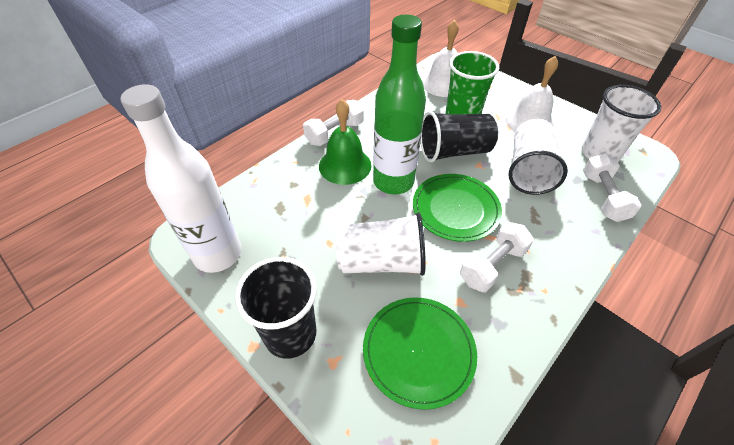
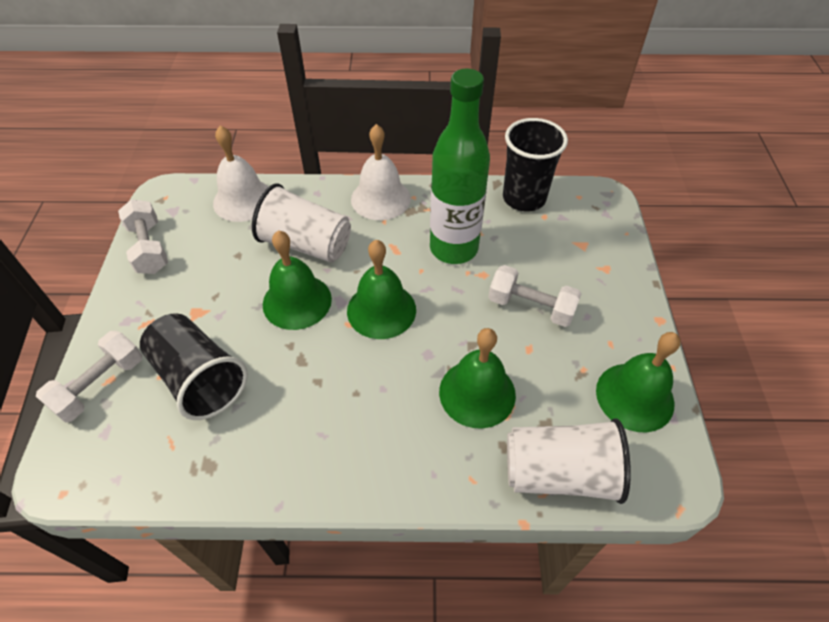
green bell: 1 -> 4
green cup: 1 -> 0
green plate: 2 -> 0
white bottle: 1 -> 0
white cup: 3 -> 2

